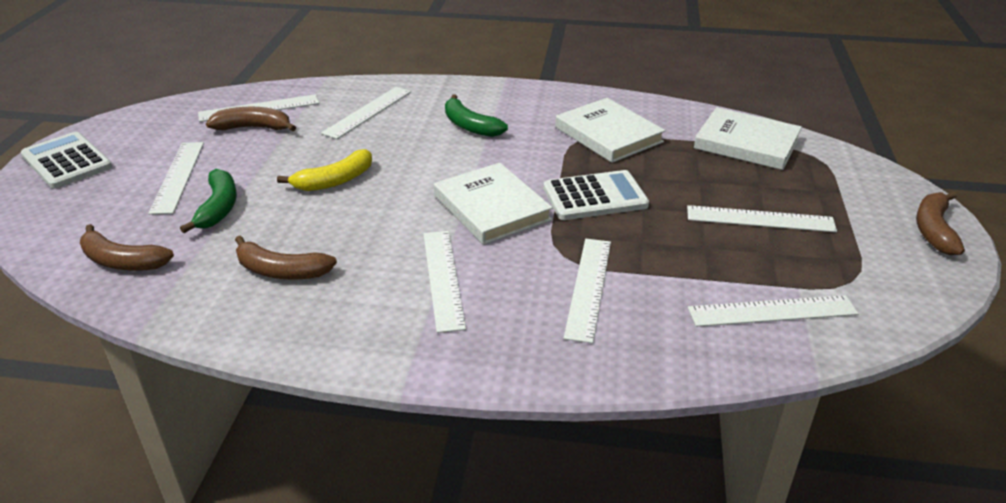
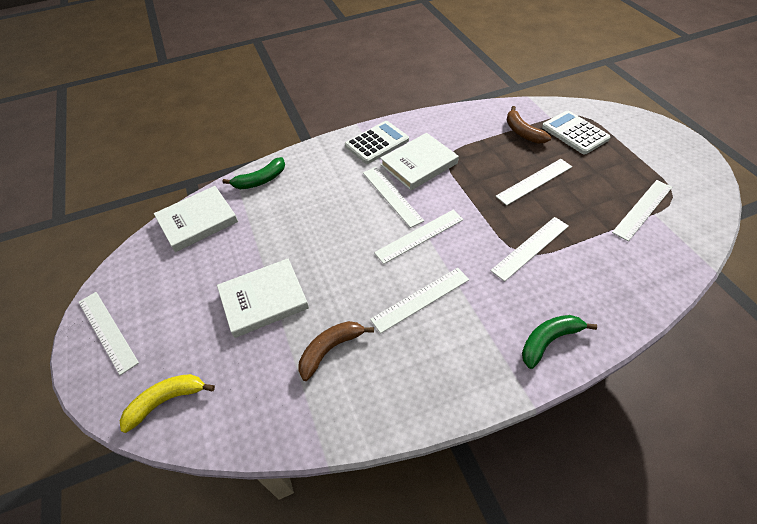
brown banana: 4 -> 2

